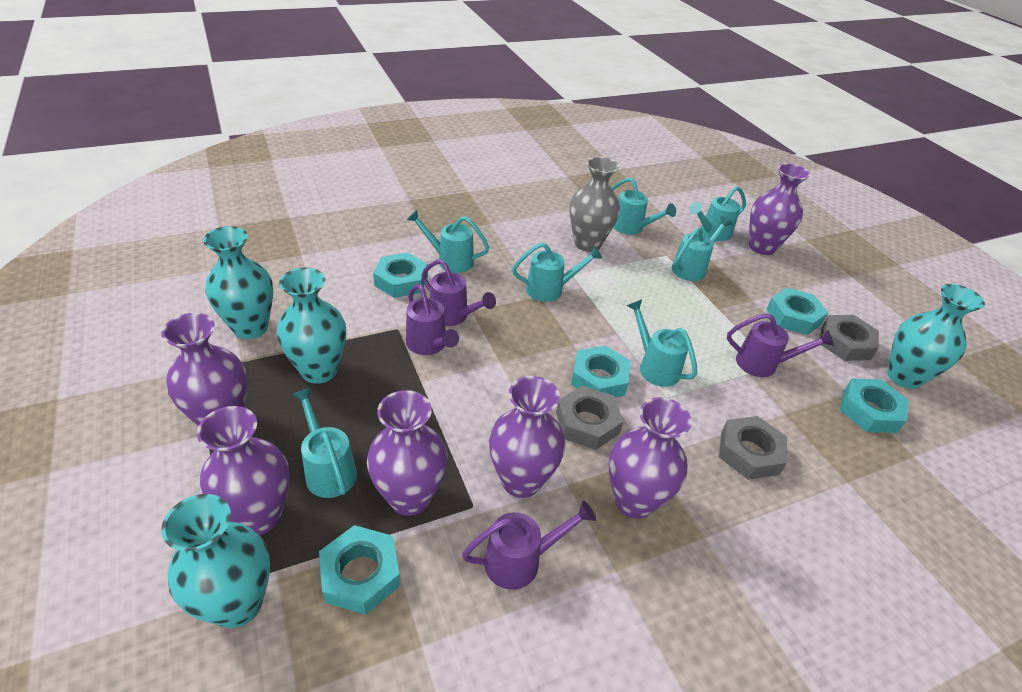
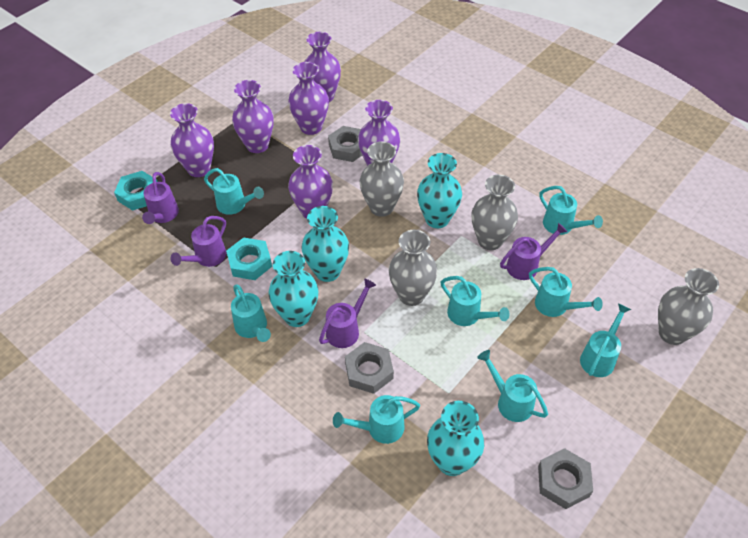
grey vase: 1 -> 4
turquoise nut: 5 -> 2
turquoise watering can: 7 -> 8

